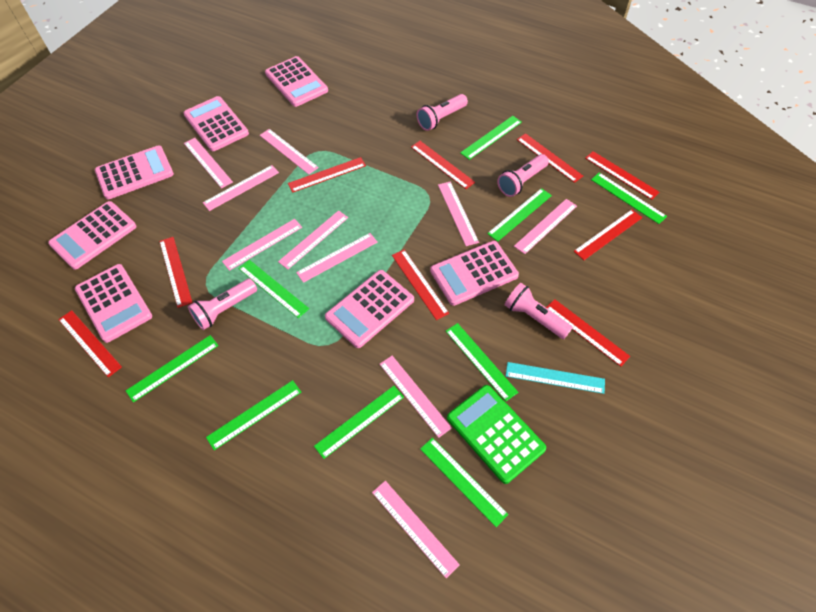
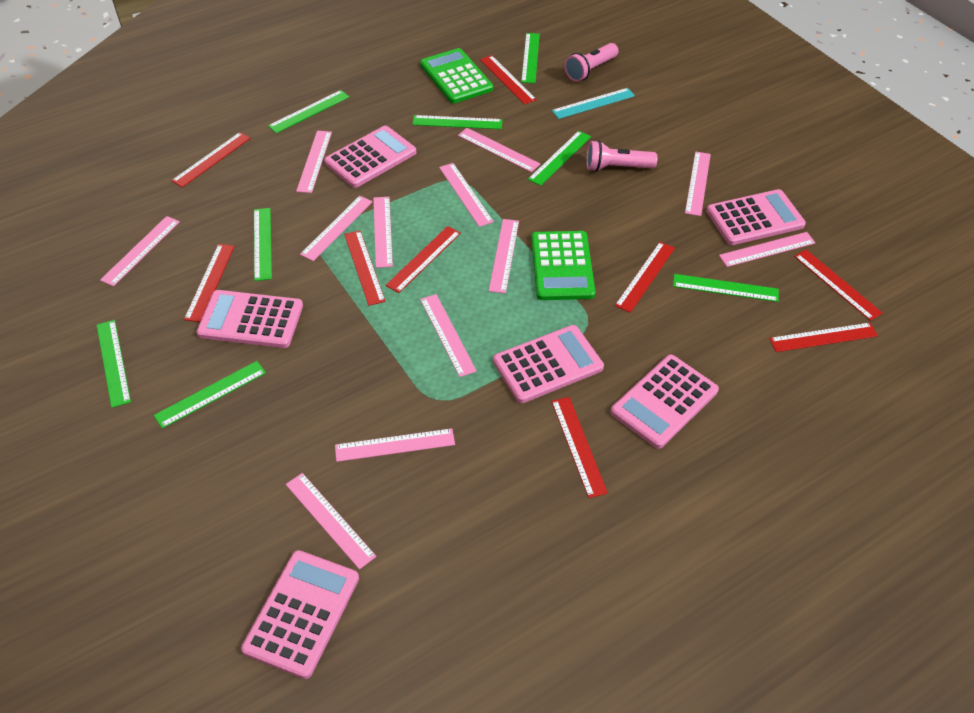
green calculator: 1 -> 2
green ruler: 9 -> 8
pink calculator: 7 -> 6
pink flashlight: 4 -> 2
pink ruler: 10 -> 12

